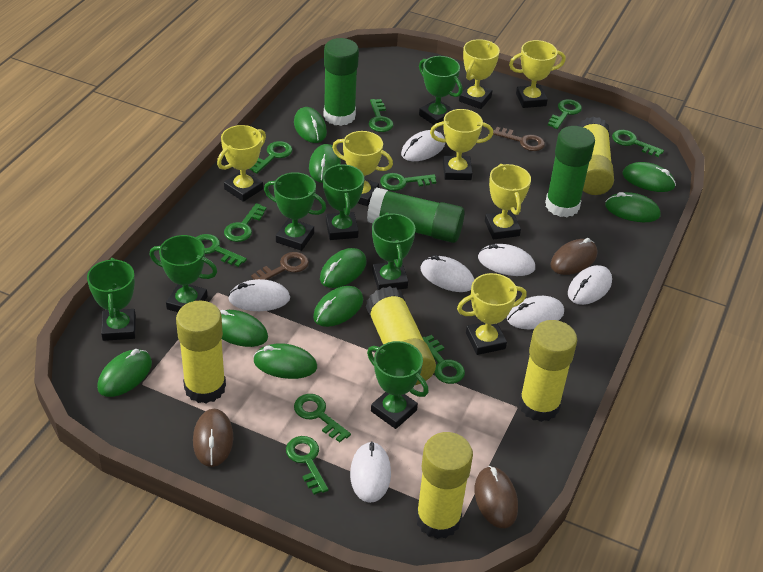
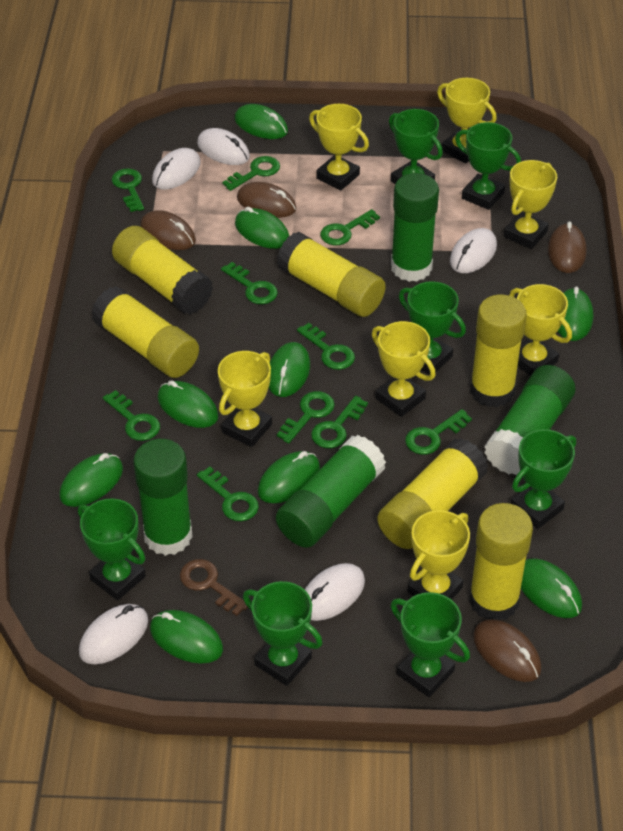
brown key: 2 -> 1
brown mouse: 3 -> 4
green glue stick: 3 -> 4
white mouse: 7 -> 5
yellow glue stick: 5 -> 6

